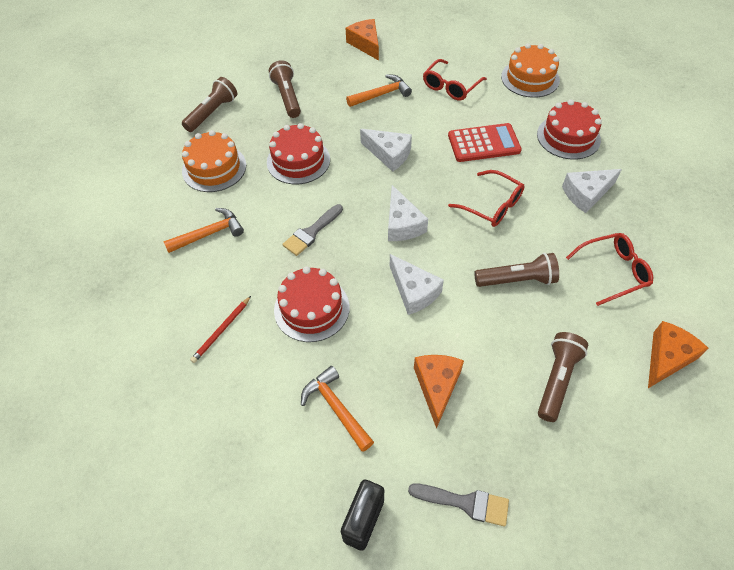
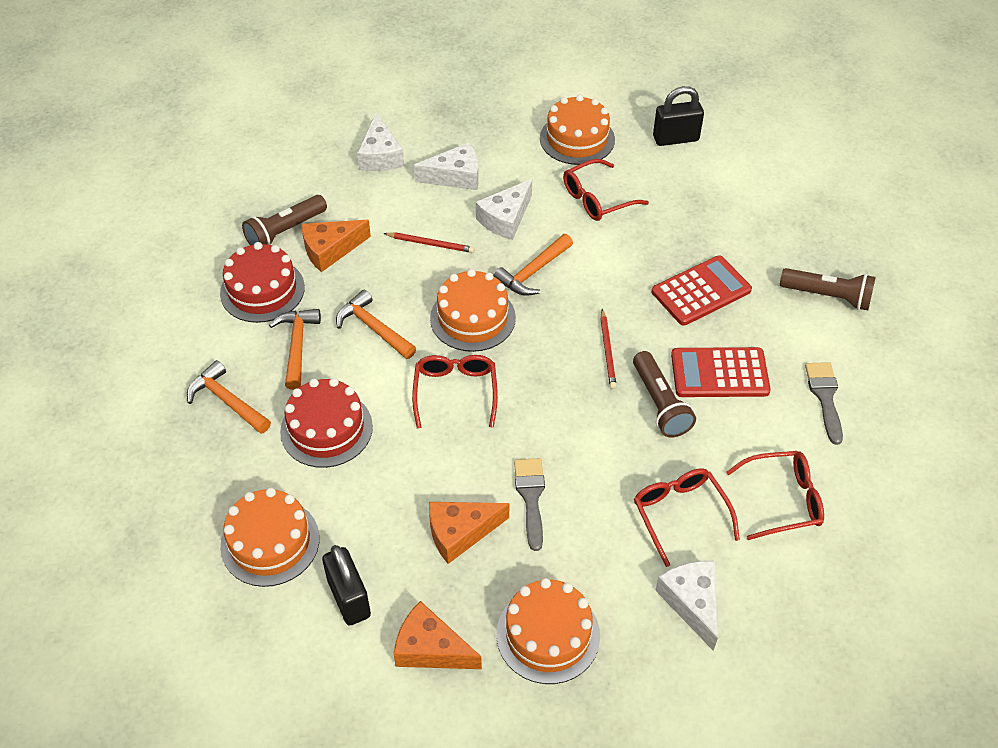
black padlock: 1 -> 2
brown flashlight: 4 -> 3
orange cake: 2 -> 4
orange hammer: 3 -> 4
red cake: 3 -> 2
red calculator: 1 -> 2
red glasses: 3 -> 4
red pencil: 1 -> 2

